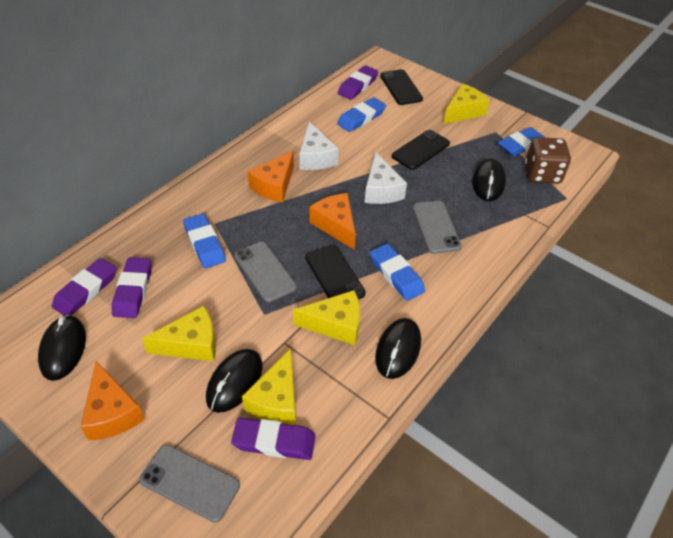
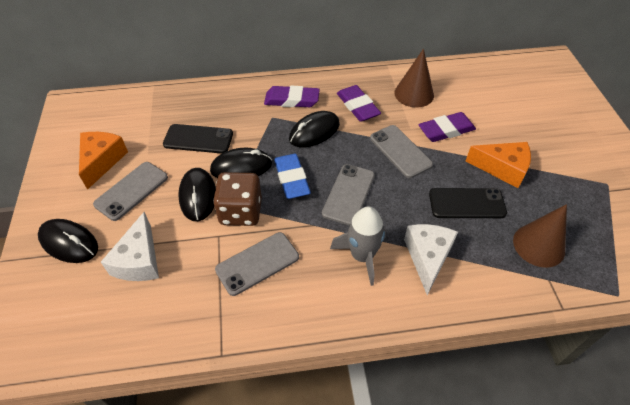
black phone: 3 -> 2
blue eraser: 4 -> 1
brown cone: 0 -> 2
grey phone: 3 -> 4
grey rocket: 0 -> 1
orange cheese: 3 -> 2
purple eraser: 4 -> 3
yellow cheese: 4 -> 0

